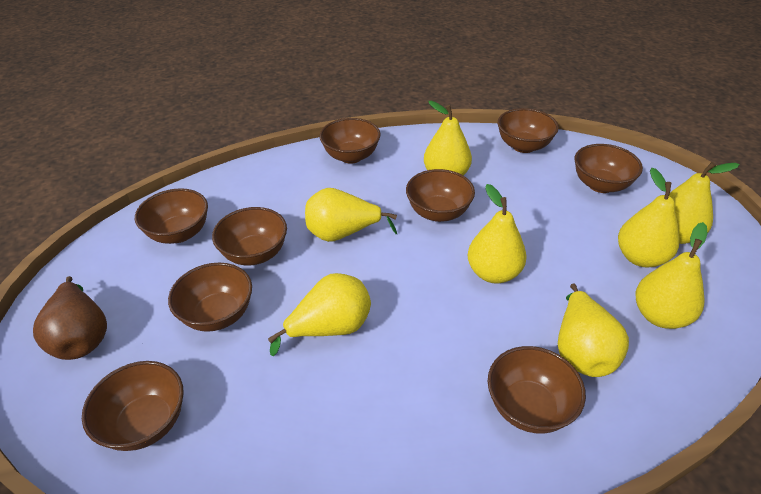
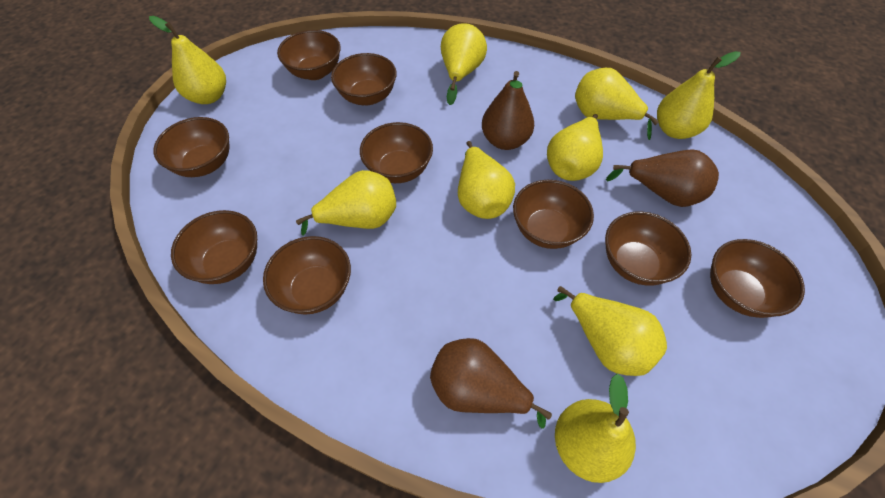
brown pear: 1 -> 3
yellow pear: 8 -> 9

